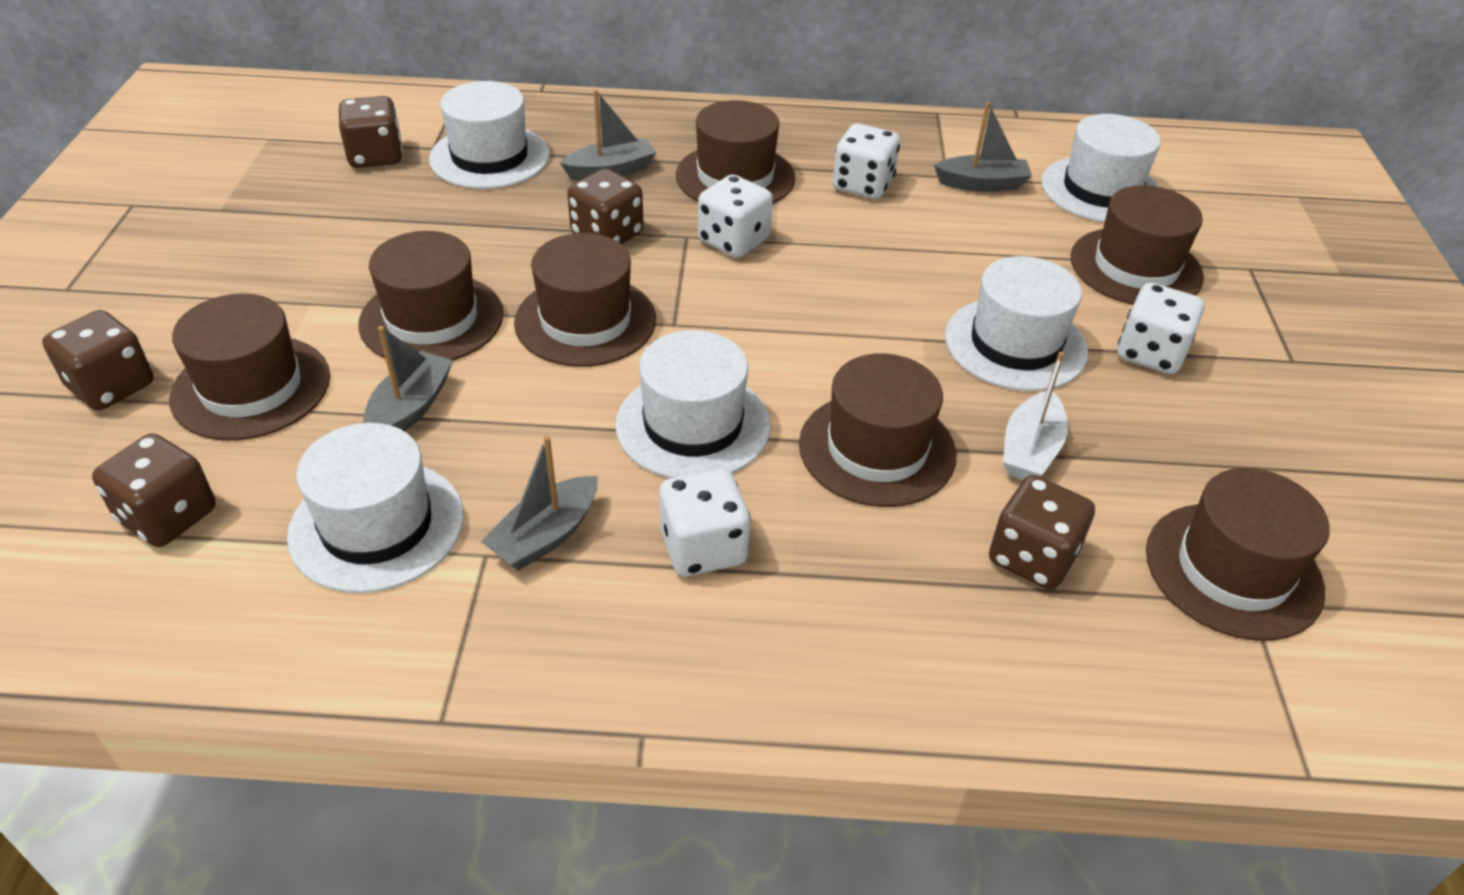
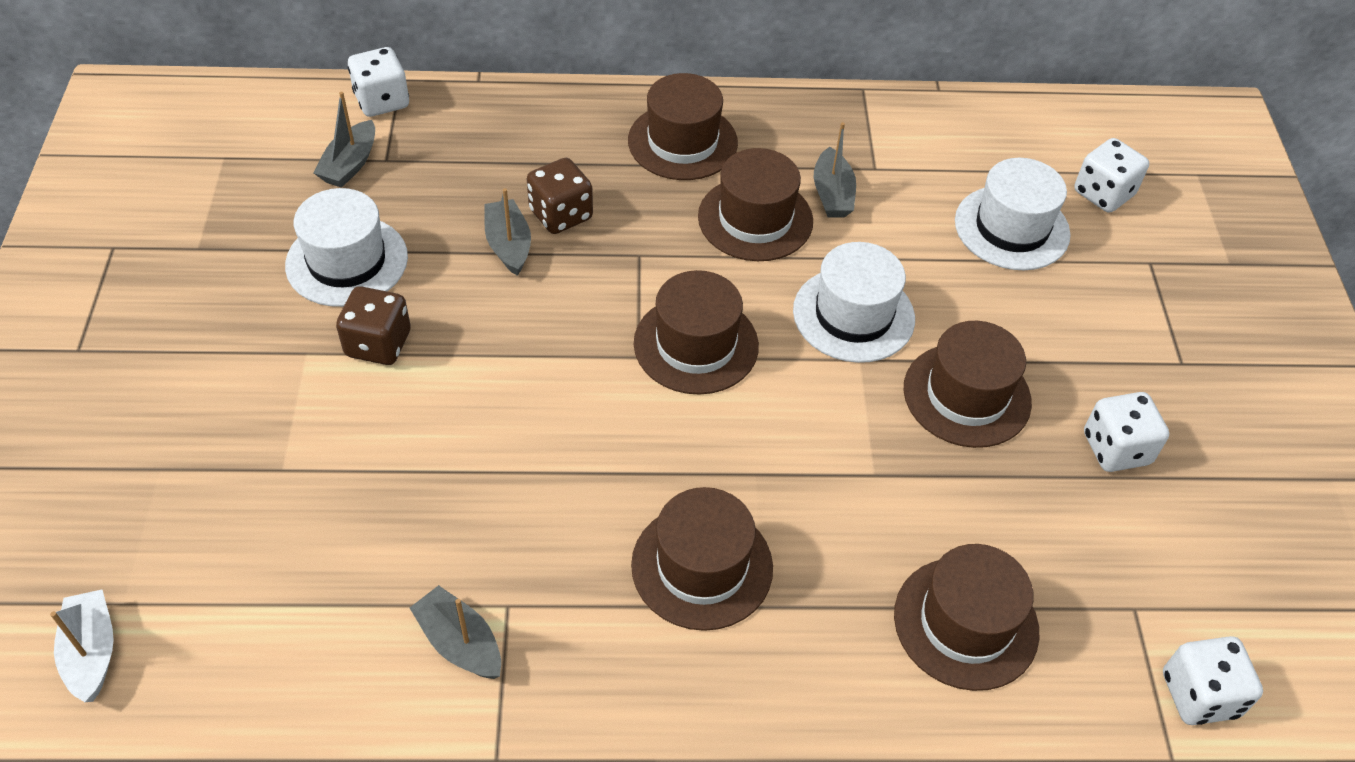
brown dice: 5 -> 2
brown hat: 7 -> 6
white hat: 5 -> 3

